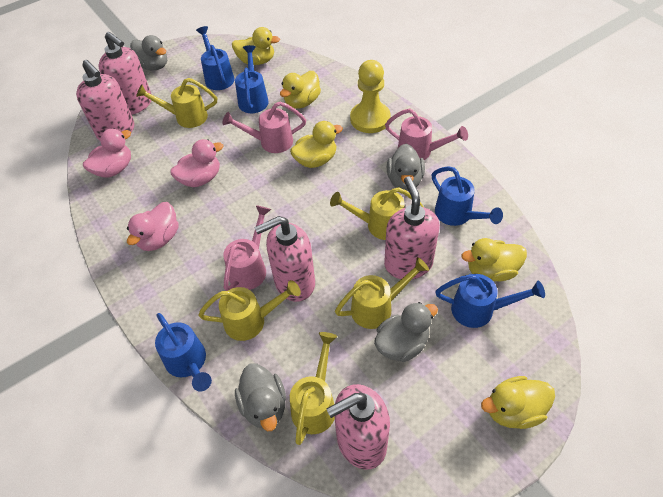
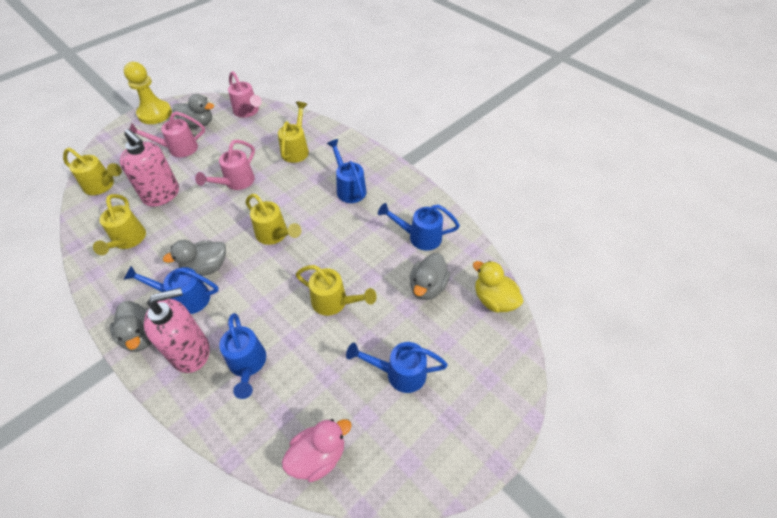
pink duck: 3 -> 1
pink soap dispenser: 5 -> 2
yellow duck: 5 -> 1

